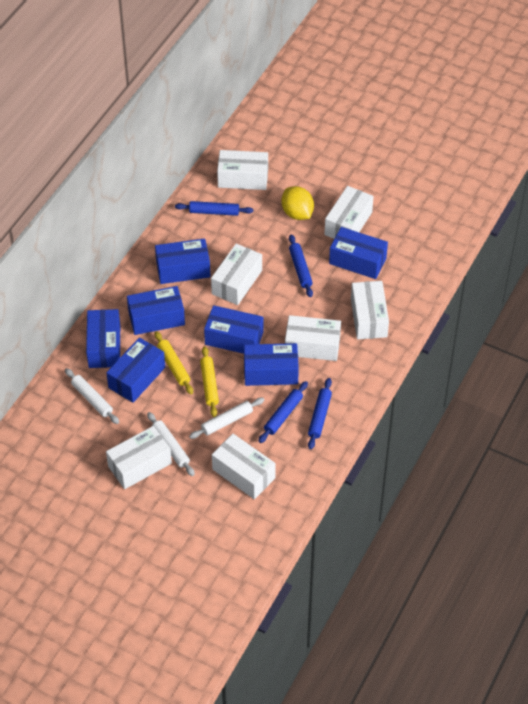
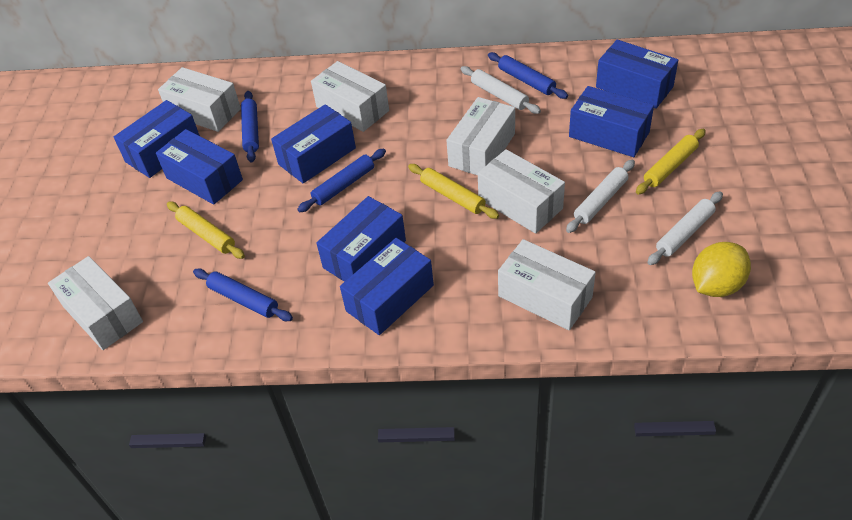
white box: 7 -> 6
yellow rolling pin: 2 -> 3

